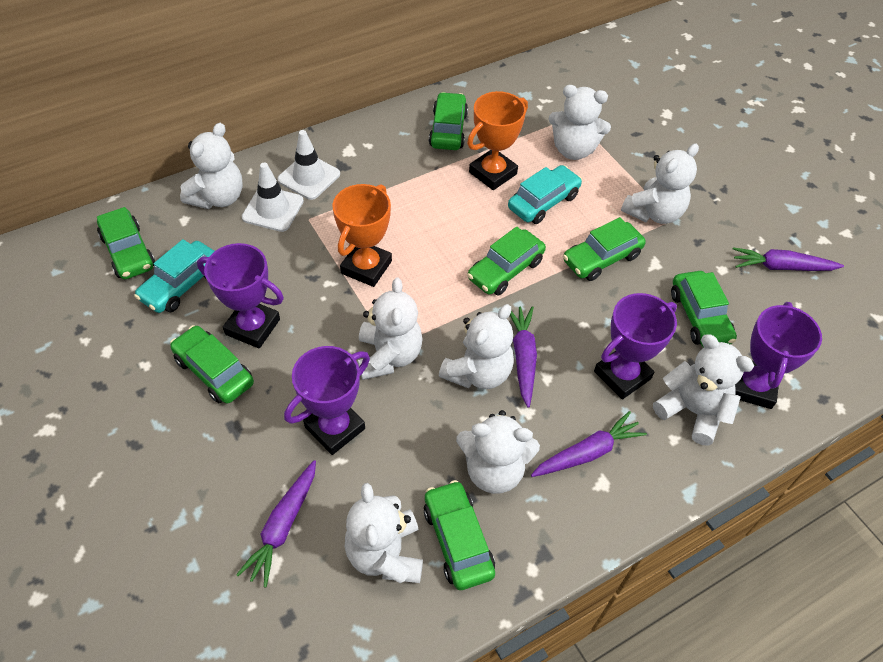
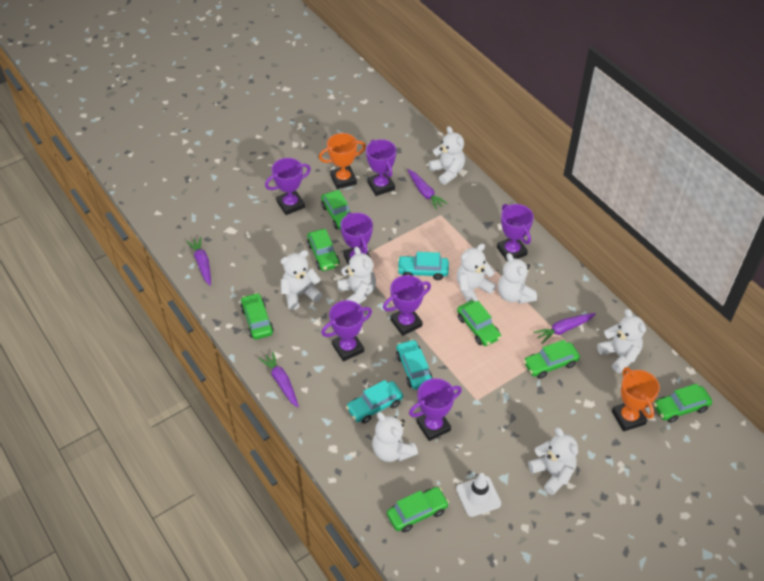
purple trophy: 4 -> 7
turquoise car: 2 -> 3
white traffic cone: 2 -> 1

